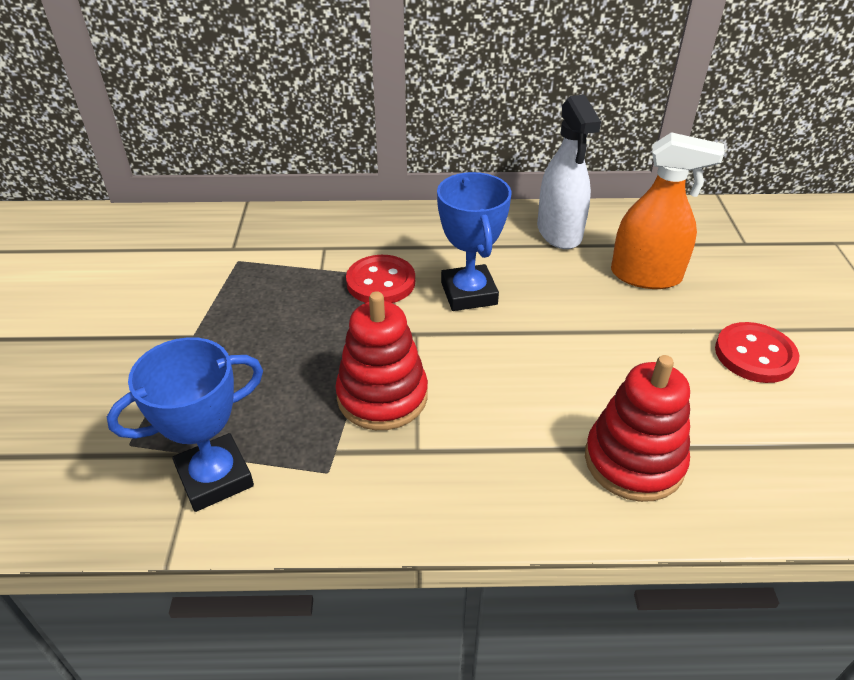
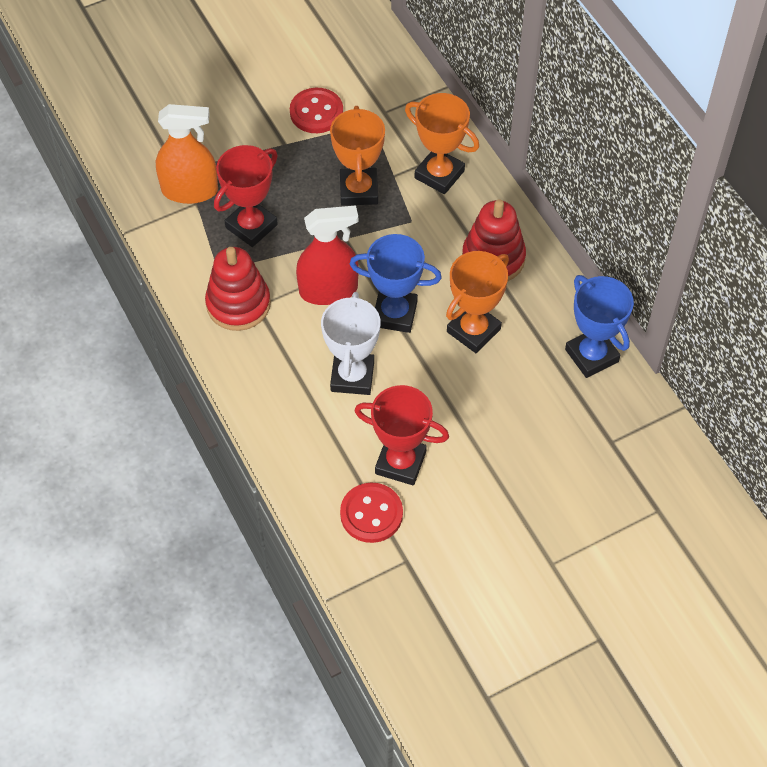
orange trophy: 0 -> 3
red spray bottle: 0 -> 1
red trophy: 0 -> 2
white spray bottle: 1 -> 0
white trophy: 0 -> 1

